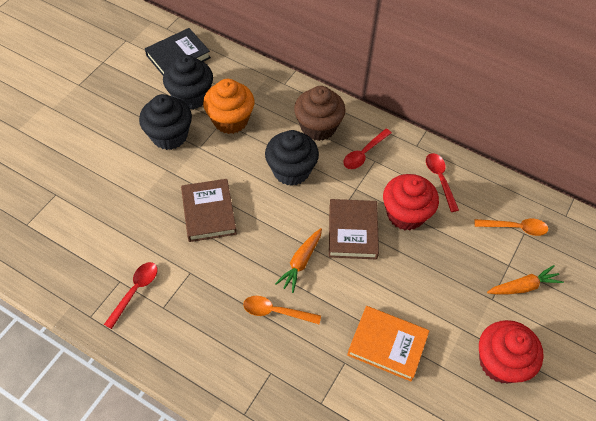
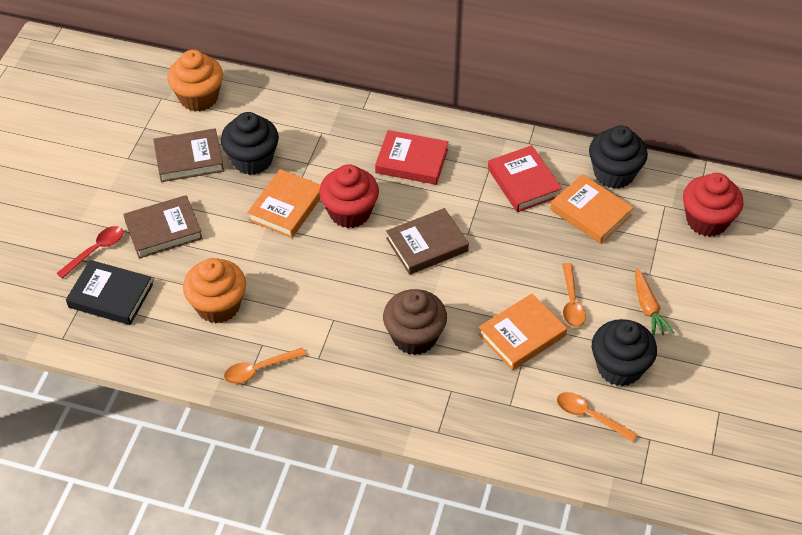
brown book: 2 -> 3
orange book: 1 -> 3
orange carrot: 2 -> 1
orange cupcake: 1 -> 2
orange spoon: 2 -> 3
red book: 0 -> 2
red spoon: 3 -> 1

